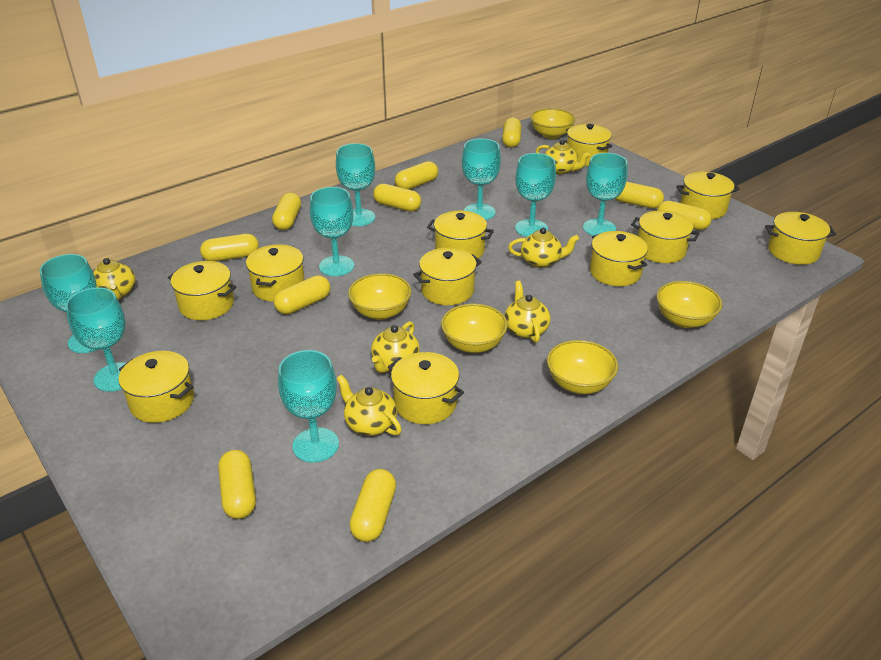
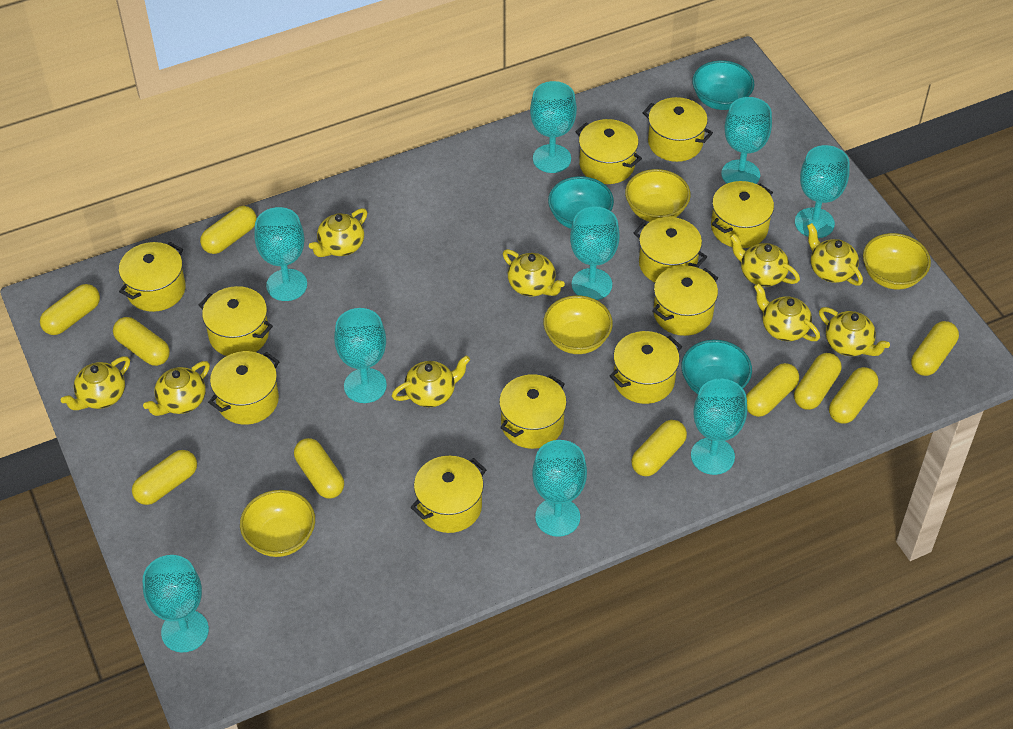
turquoise bowl: 0 -> 3
turquoise goblet: 8 -> 9
yellow bowl: 5 -> 4
yellow teapot: 6 -> 9

